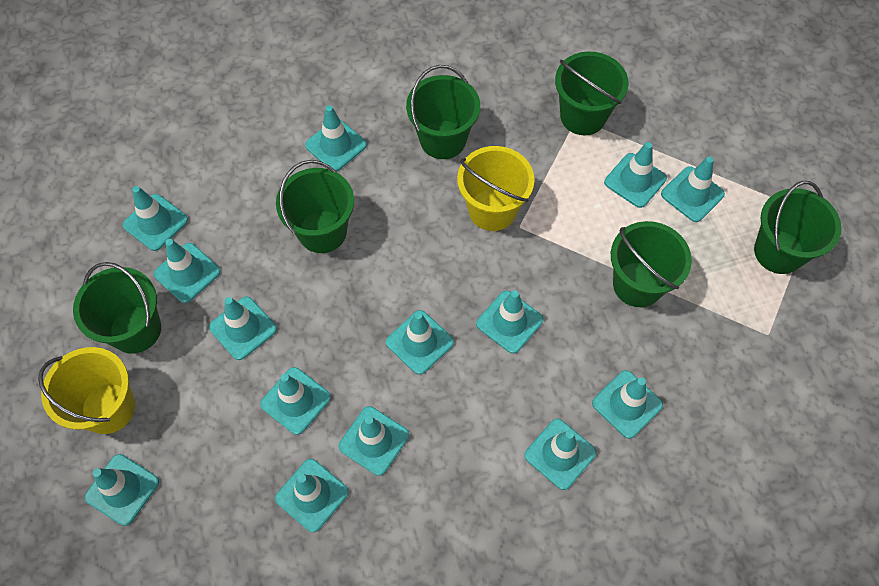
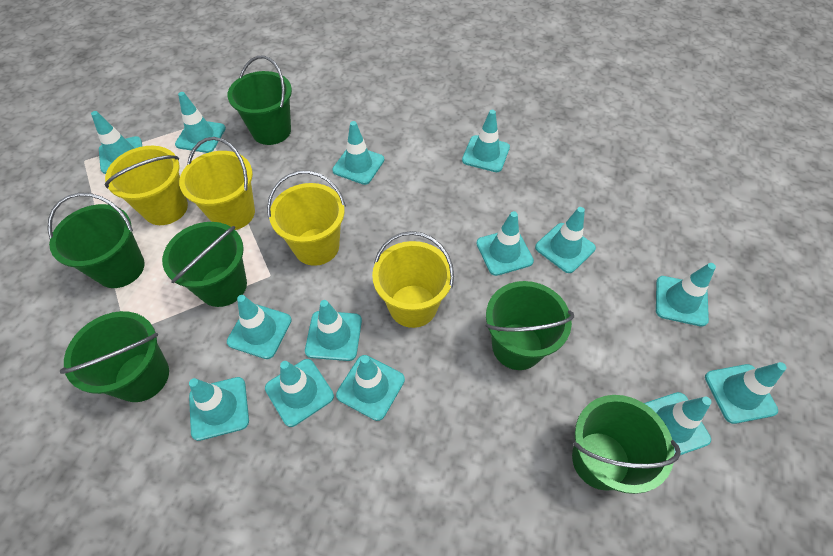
yellow bucket: 2 -> 4

